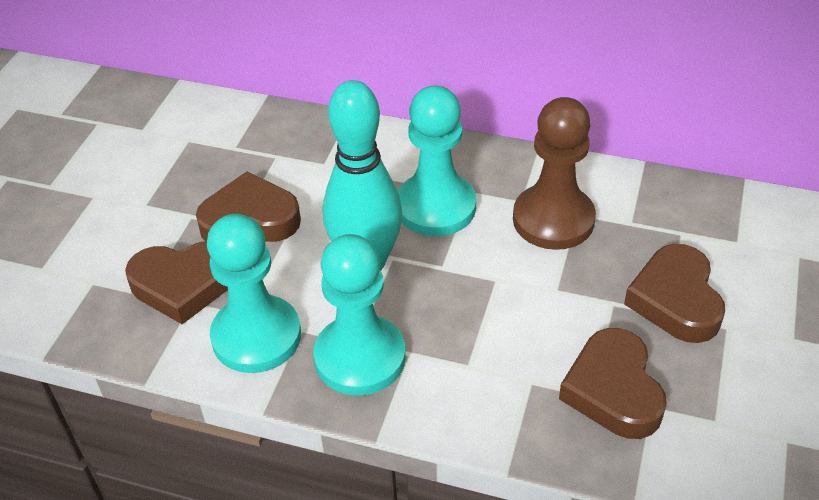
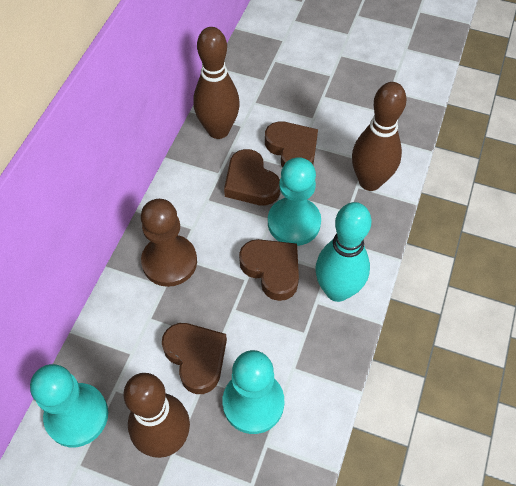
brown bowling pin: 0 -> 3

